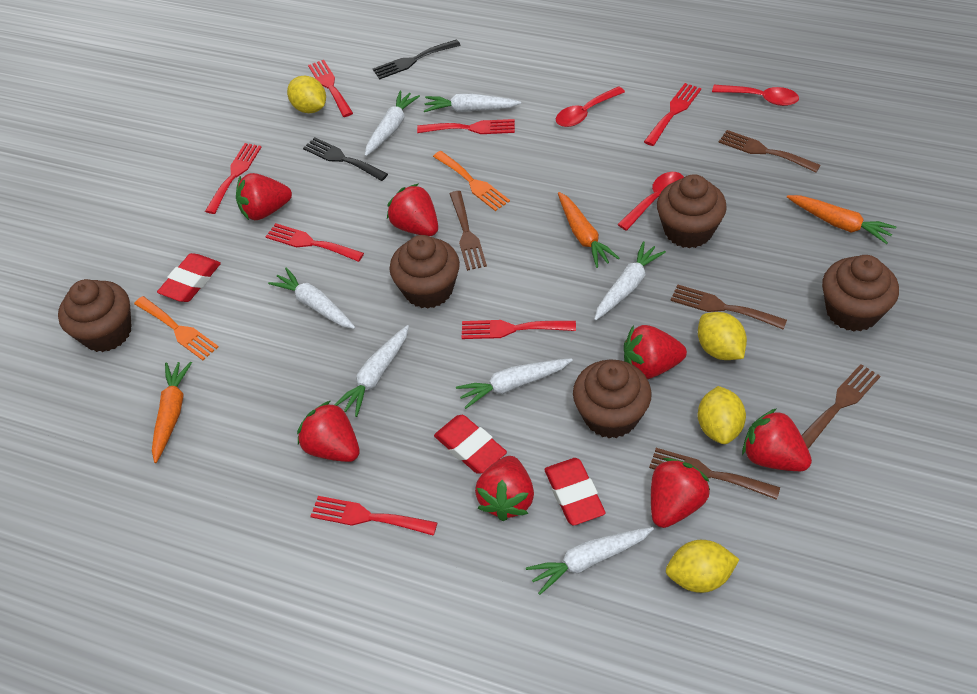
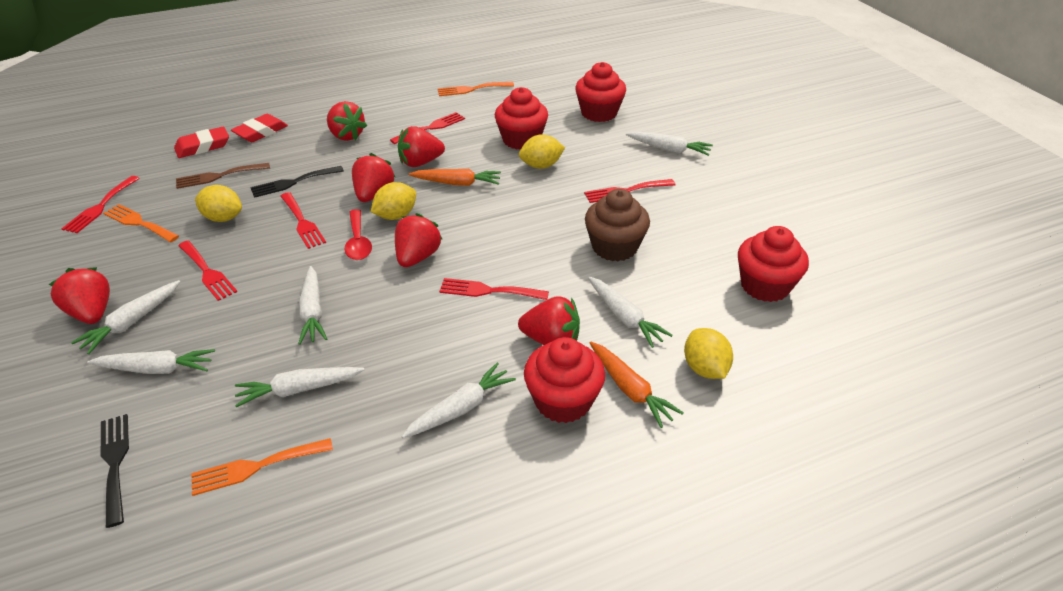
brown cupcake: 5 -> 1
brown fork: 5 -> 1
orange carrot: 3 -> 2
orange fork: 2 -> 3
red cupcake: 0 -> 4
red eraser: 3 -> 2
red fork: 7 -> 6
red spoon: 3 -> 1
red strawberry: 7 -> 6

